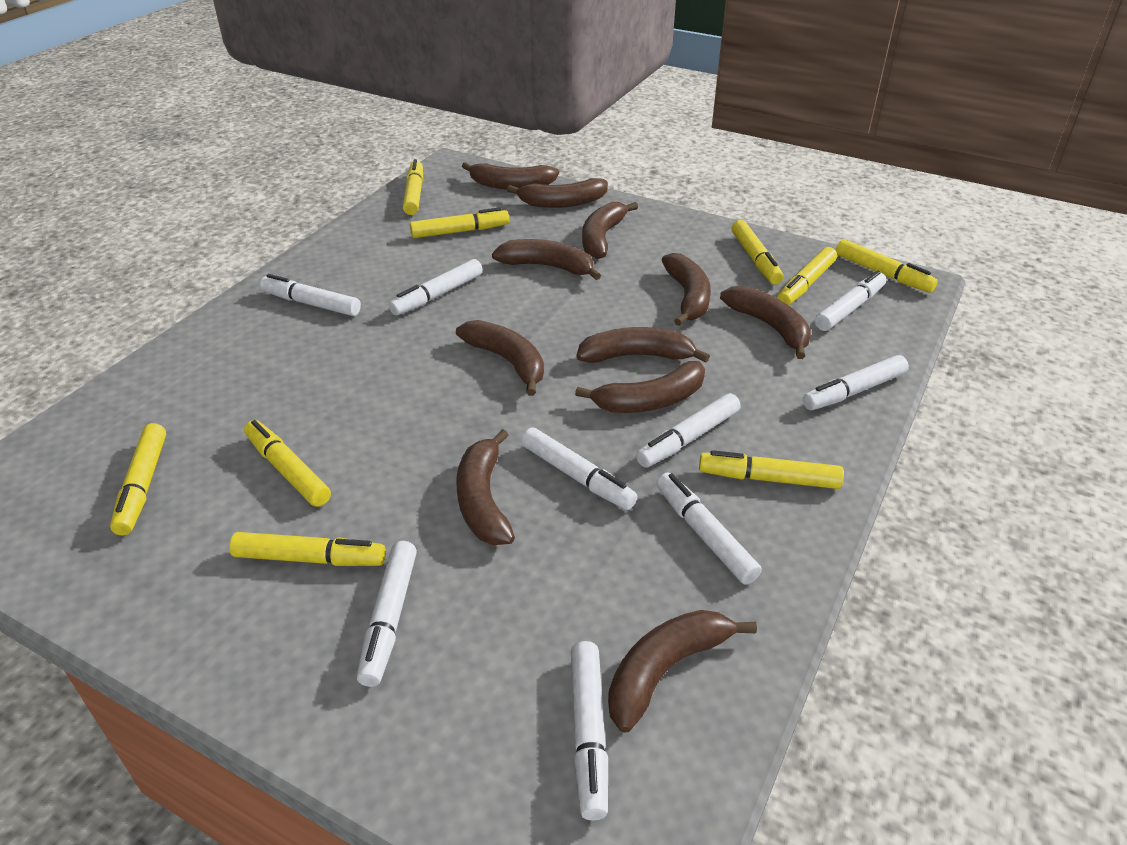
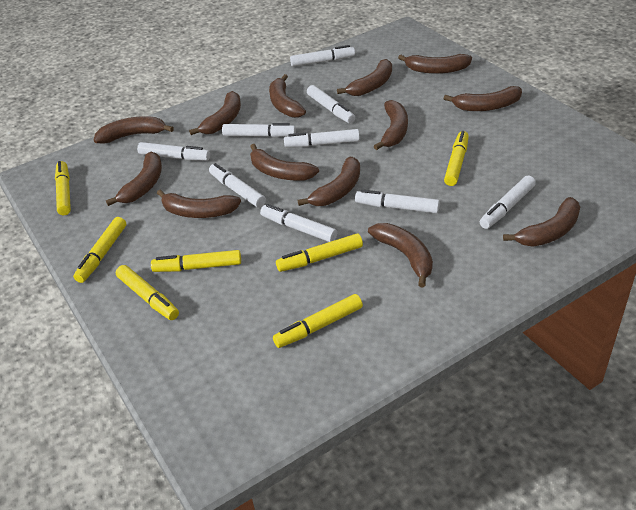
brown banana: 11 -> 13
yellow marker: 9 -> 7

